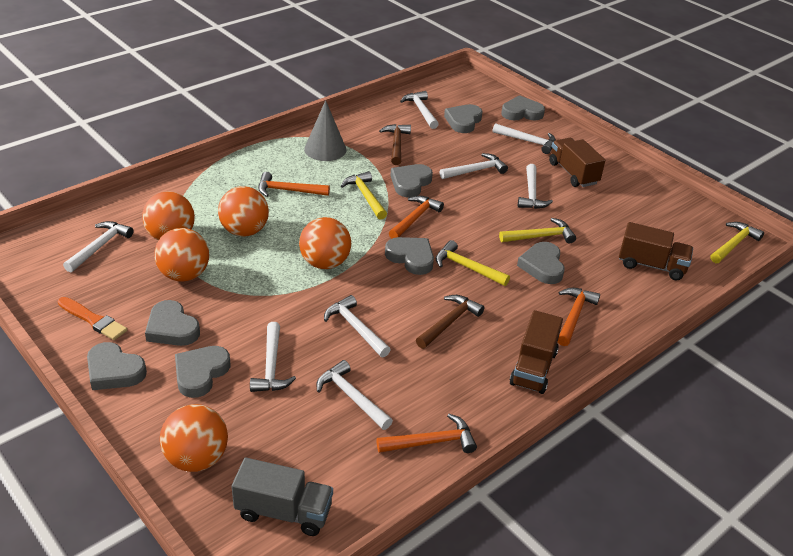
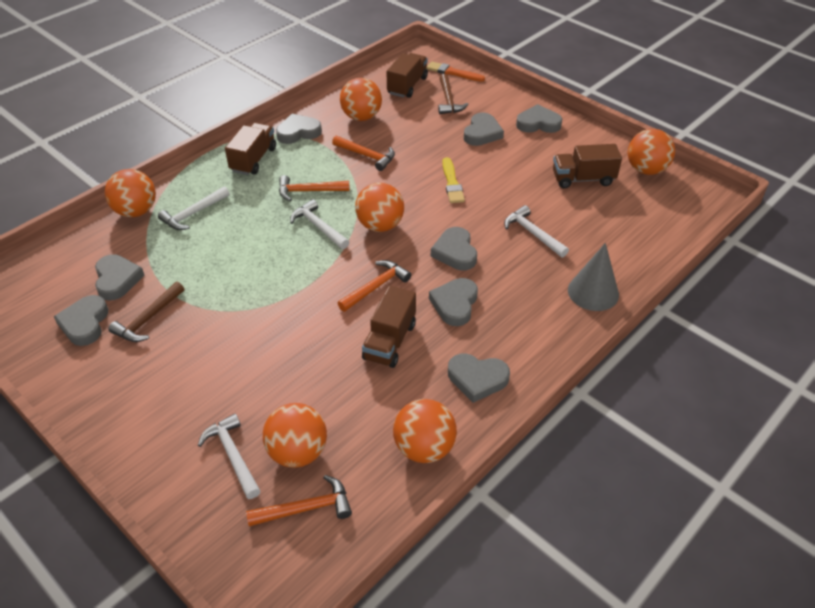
brown truck: 3 -> 4
grey truck: 1 -> 0
orange ball: 5 -> 6
white hammer: 8 -> 4
yellow brush: 0 -> 1
yellow hammer: 4 -> 0

